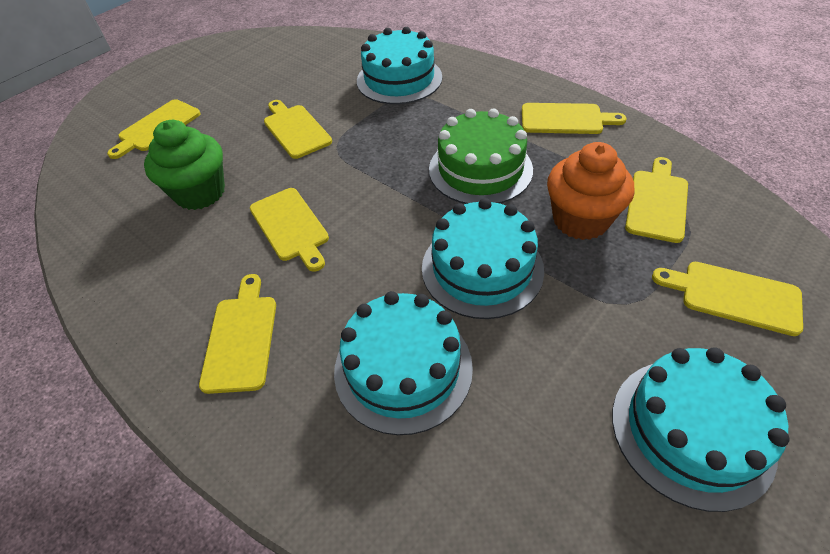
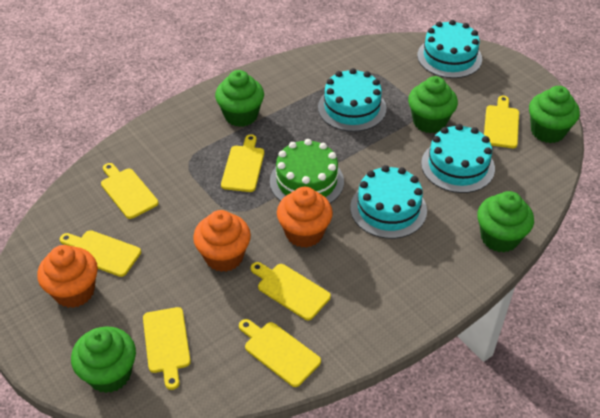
green cupcake: 1 -> 5
orange cupcake: 1 -> 3

